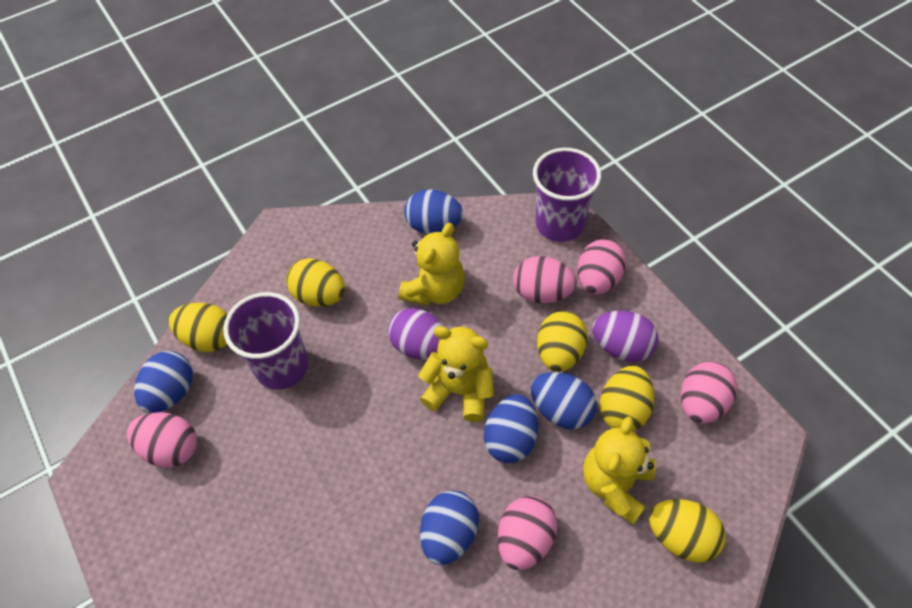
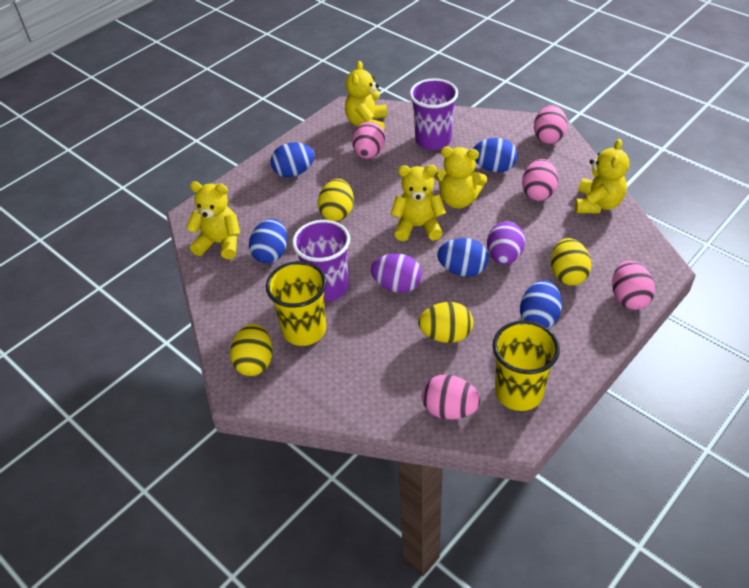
yellow cup: 0 -> 2
yellow egg: 5 -> 4
yellow teddy bear: 3 -> 5

